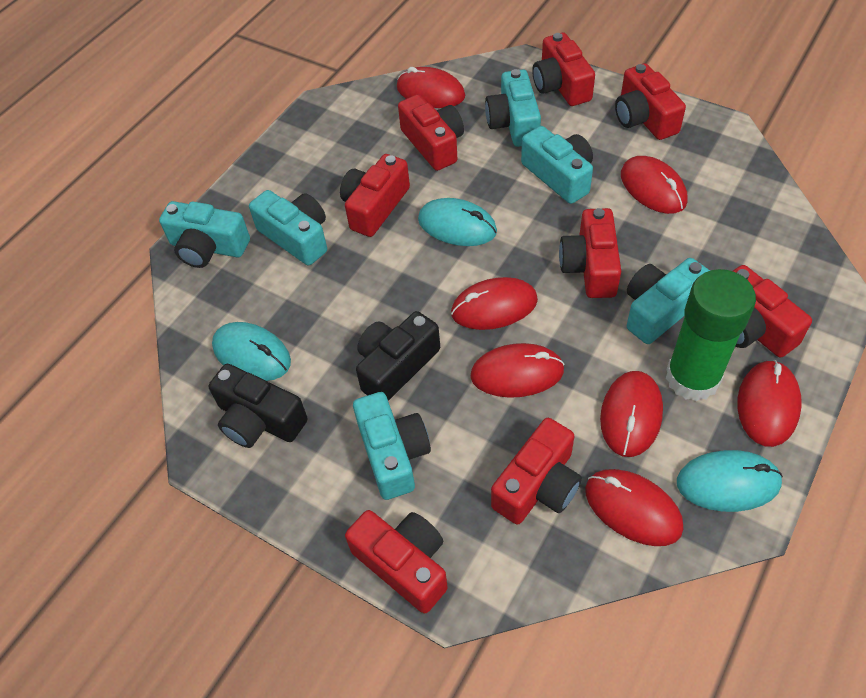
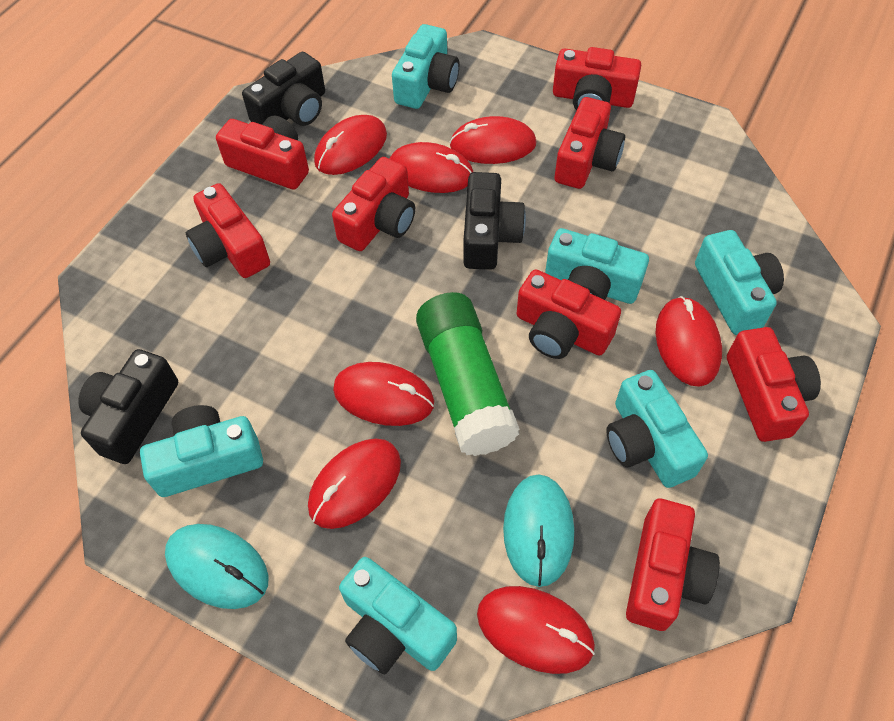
black camera: 2 -> 3
turquoise mouse: 3 -> 2

